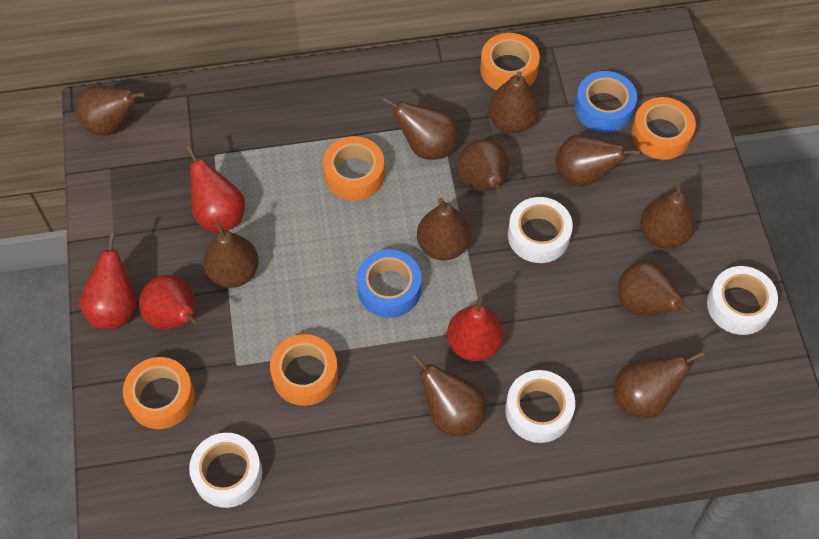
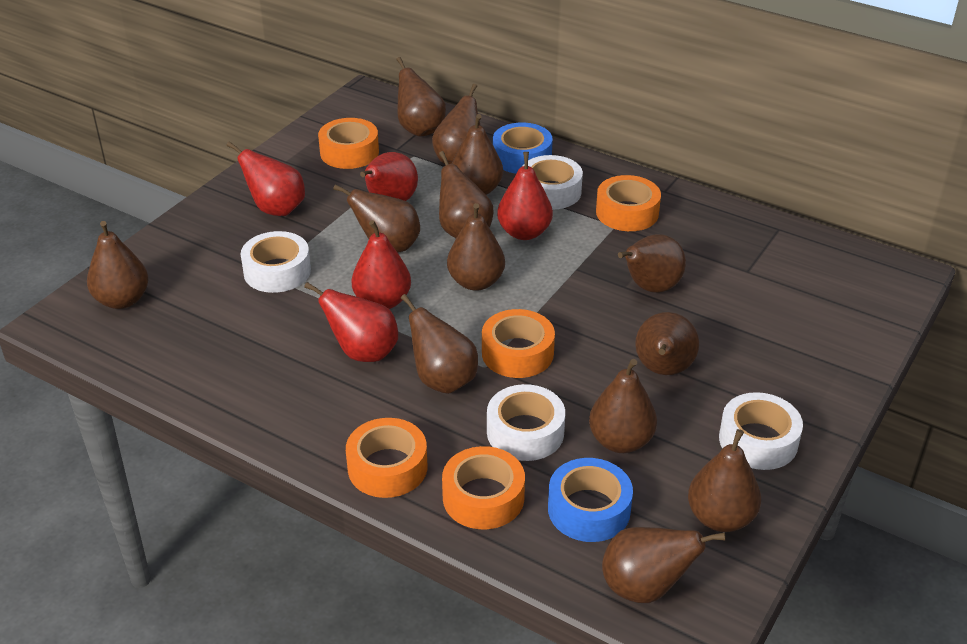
brown pear: 11 -> 13
red pear: 4 -> 5

